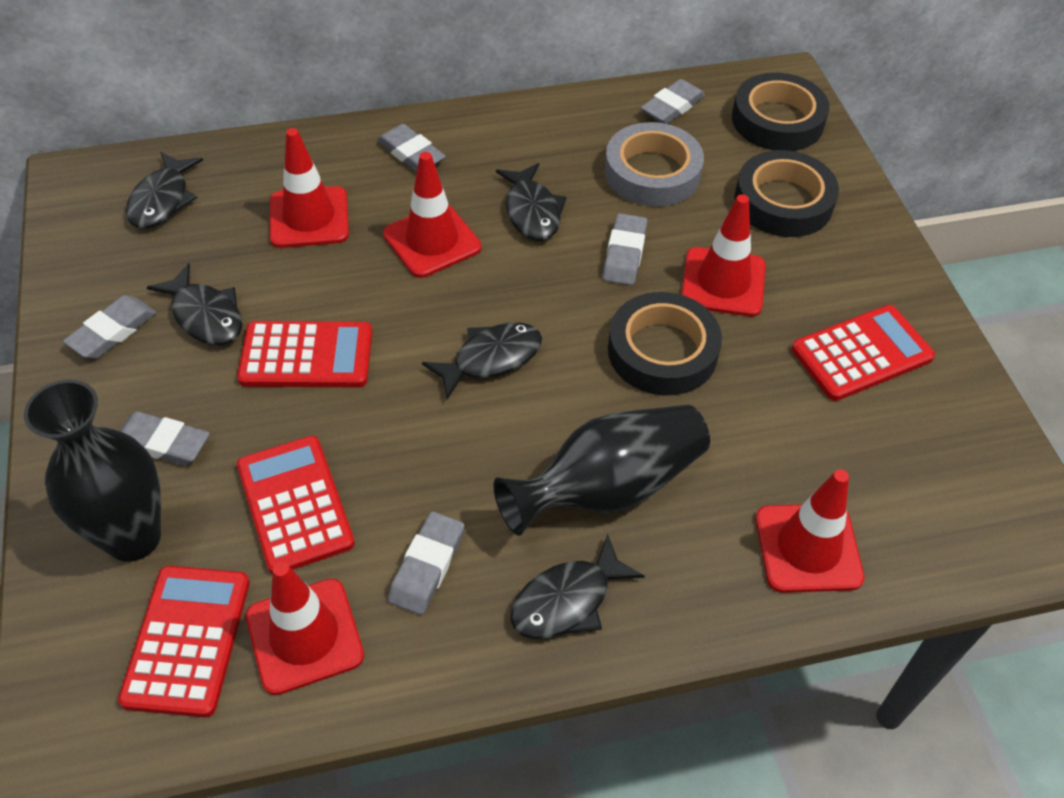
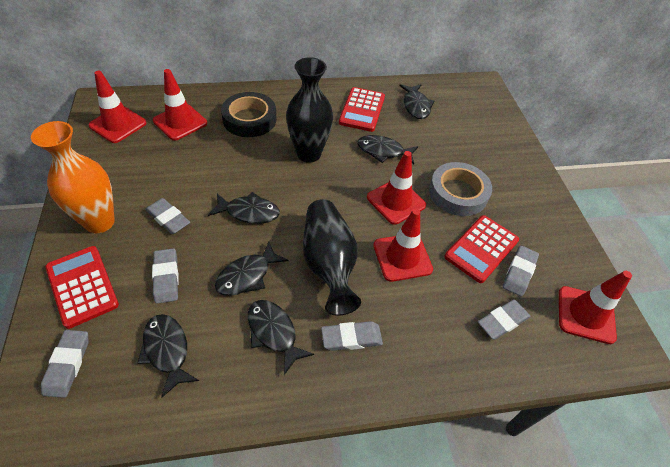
black fish: 5 -> 6
black tape: 3 -> 1
orange vase: 0 -> 1
red calculator: 4 -> 3

